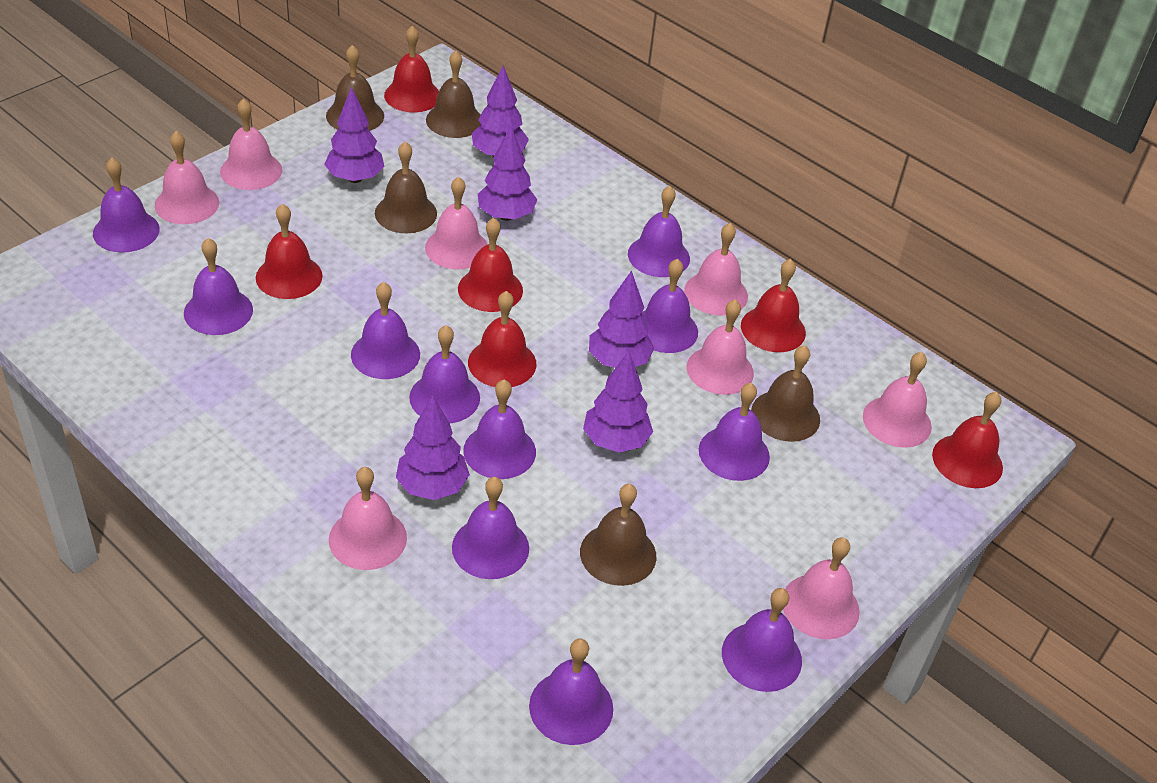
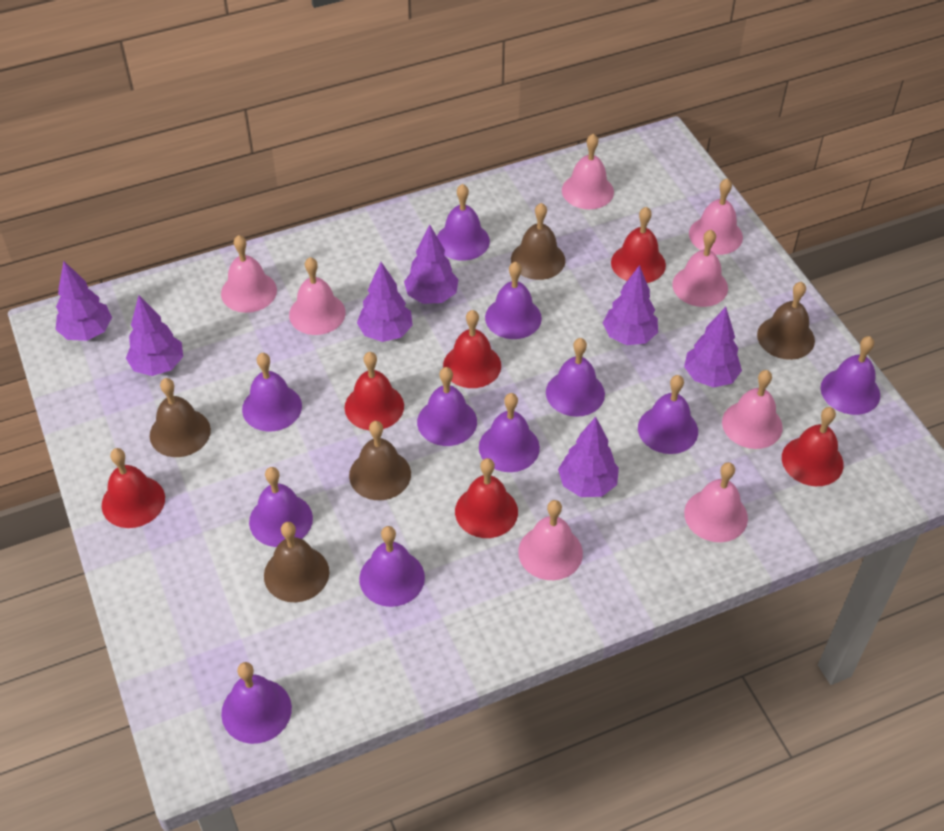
purple tree: 6 -> 7

